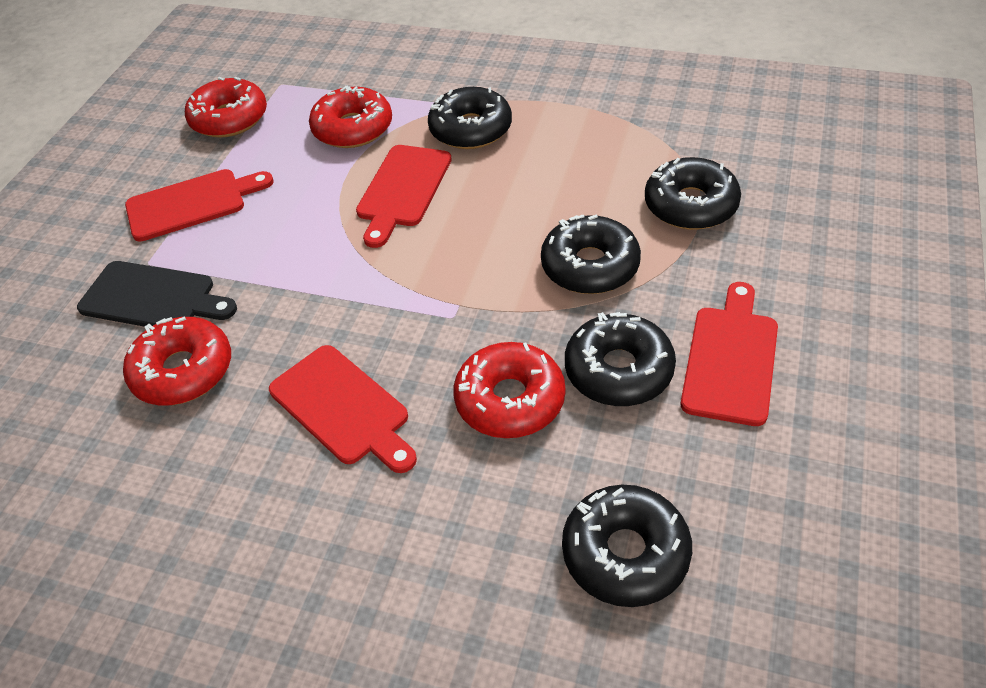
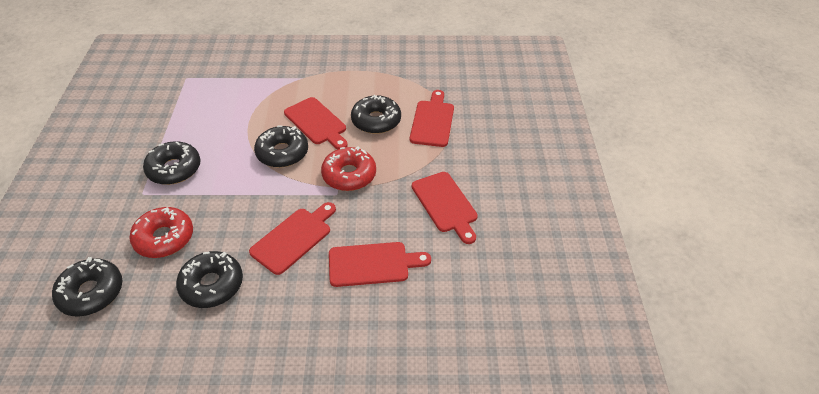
black cutting board: 1 -> 0
red cutting board: 4 -> 5
red donut: 4 -> 2

